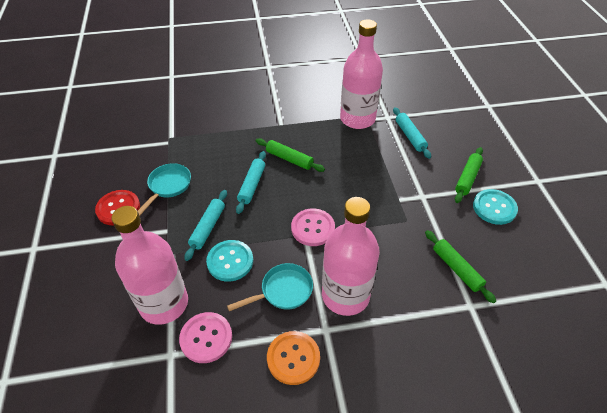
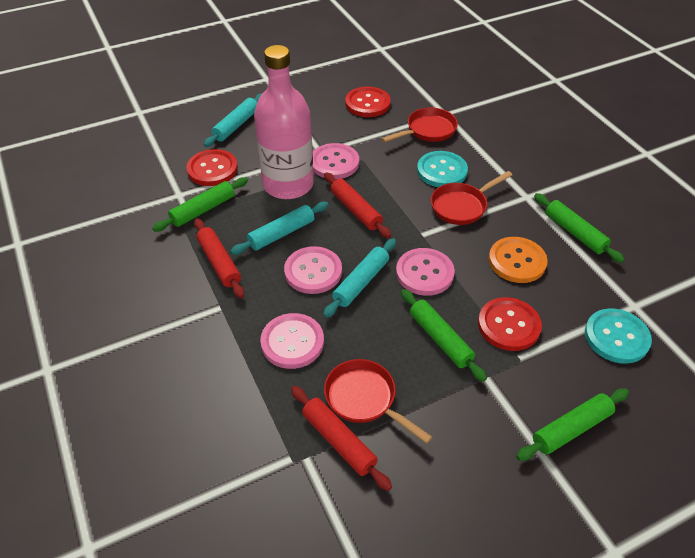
green rolling pin: 3 -> 4
pink bottle: 3 -> 1
pink button: 2 -> 4
red button: 1 -> 3
red pan: 0 -> 3
red rolling pin: 0 -> 3
turquoise pan: 2 -> 0

